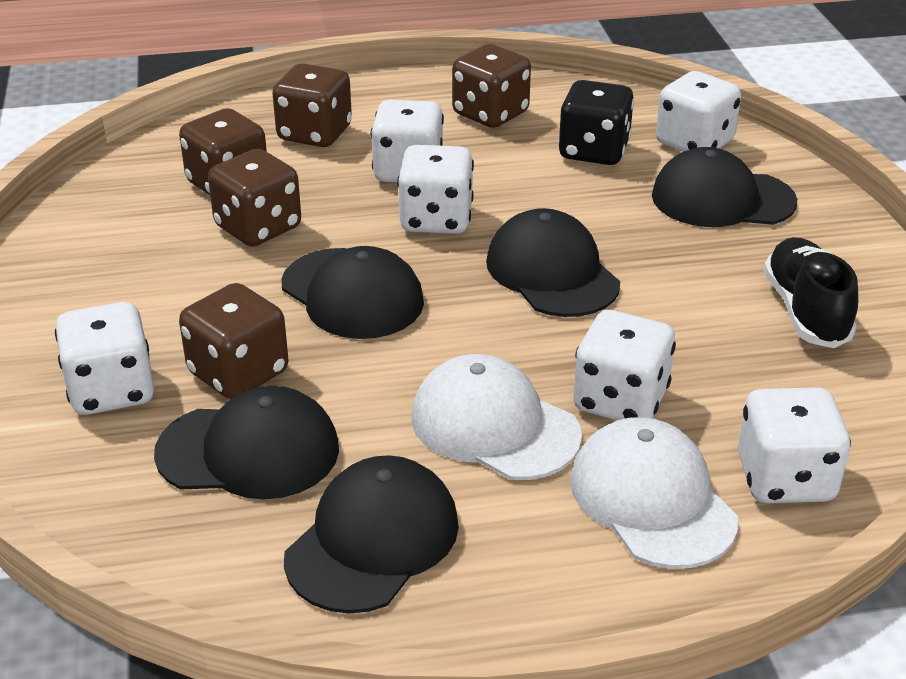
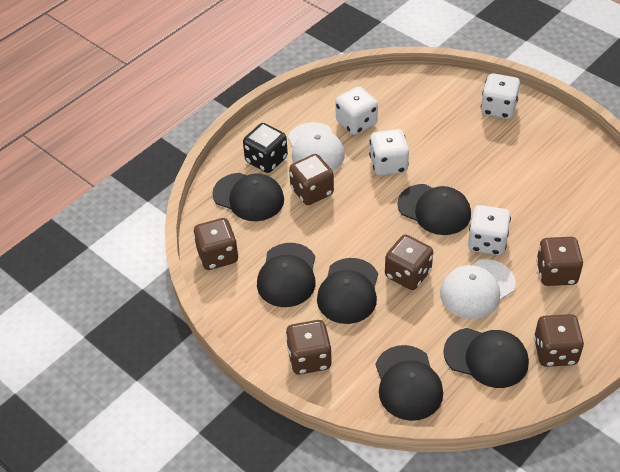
black cap: 5 -> 6
black shoe: 1 -> 0
brown dice: 5 -> 6
white dice: 6 -> 4

